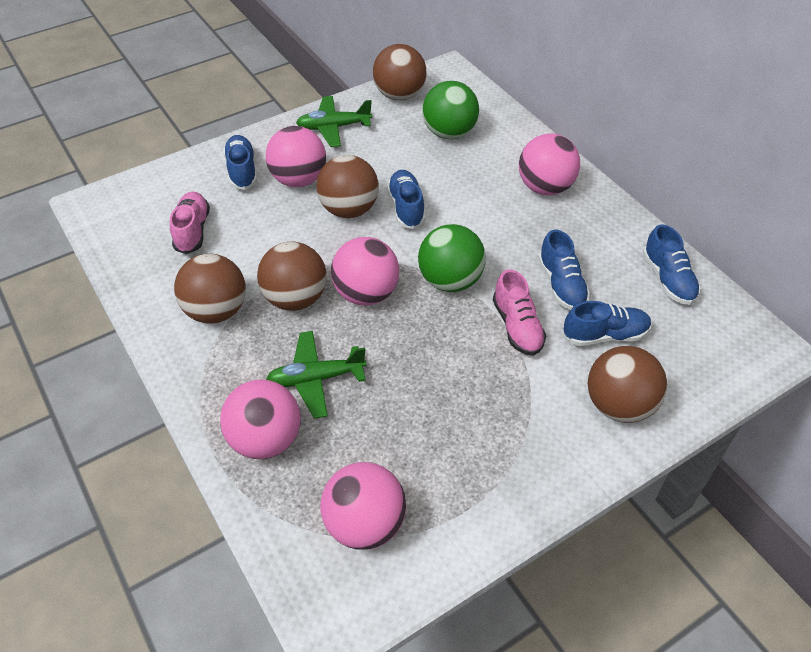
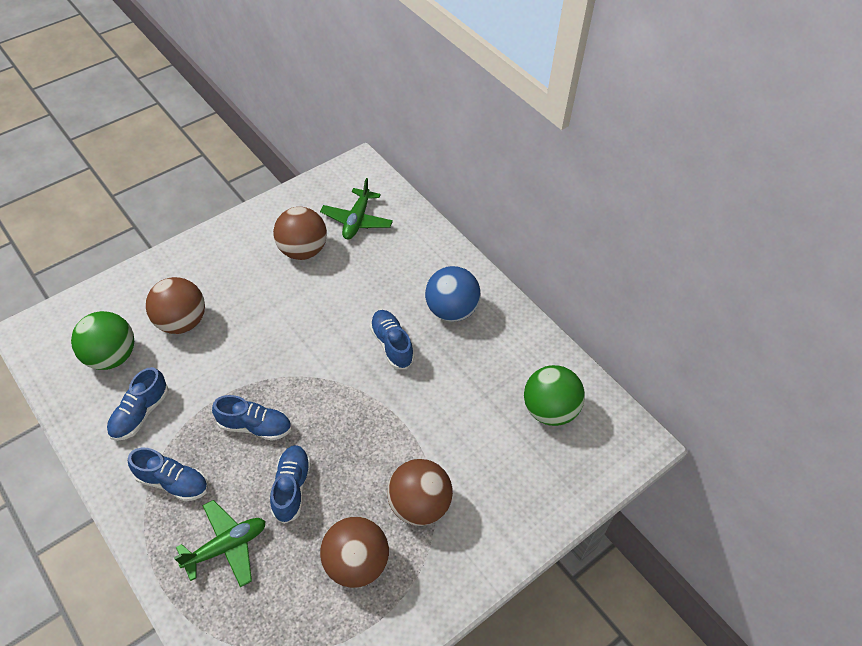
blue ball: 0 -> 1
brown ball: 5 -> 4
pink ball: 5 -> 0
pink shoe: 2 -> 0

